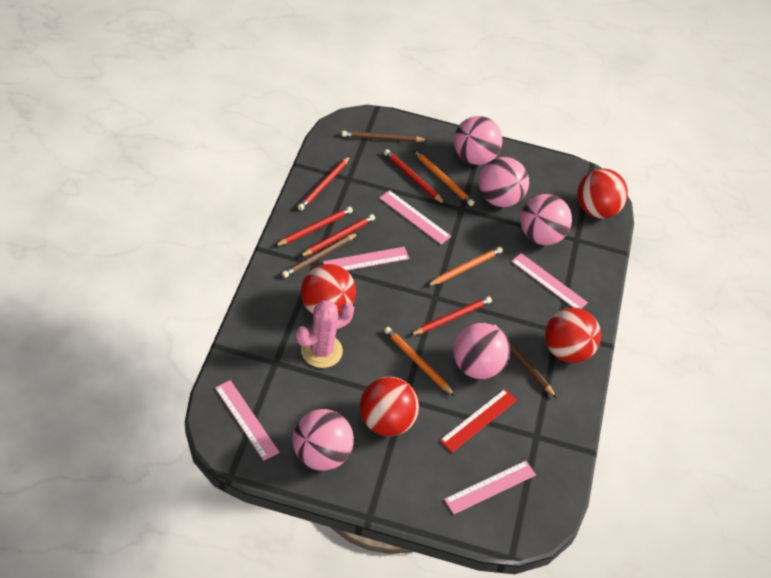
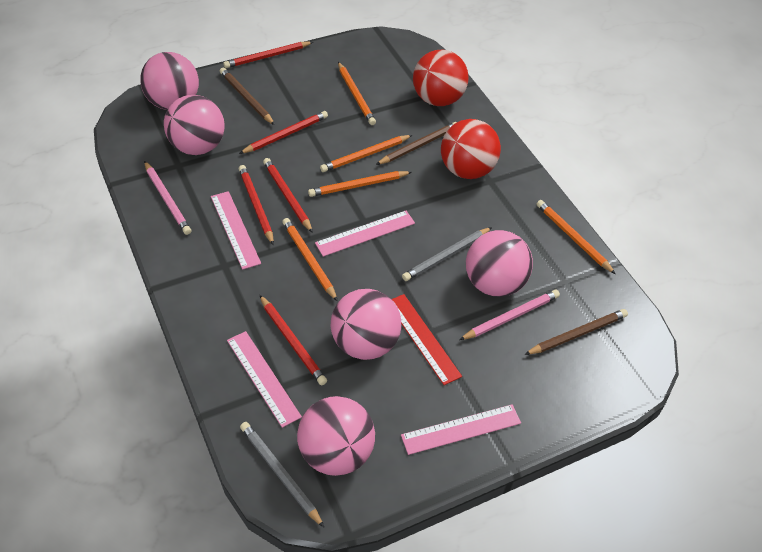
grey pencil: 0 -> 2
orange pencil: 3 -> 5
pink cactus: 1 -> 0
pink pencil: 0 -> 2
pink ruler: 5 -> 4
red ball: 4 -> 2

